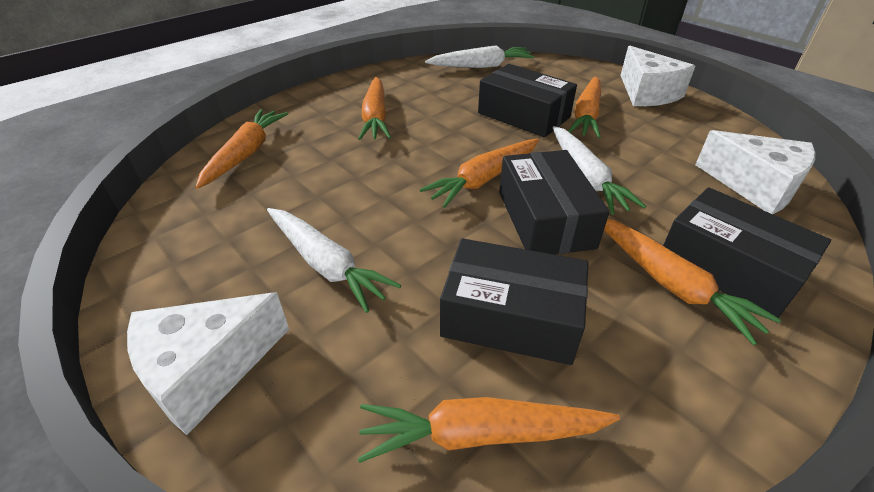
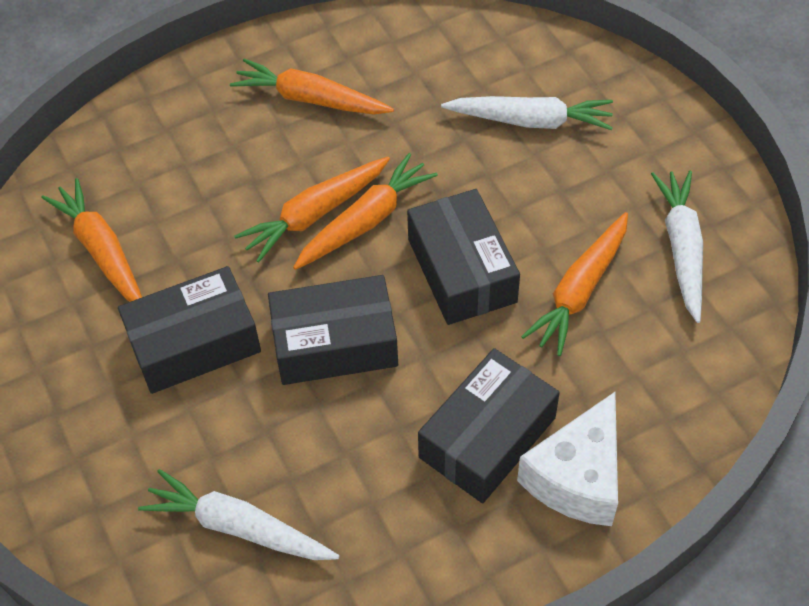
orange carrot: 6 -> 5
white cheese: 3 -> 1

